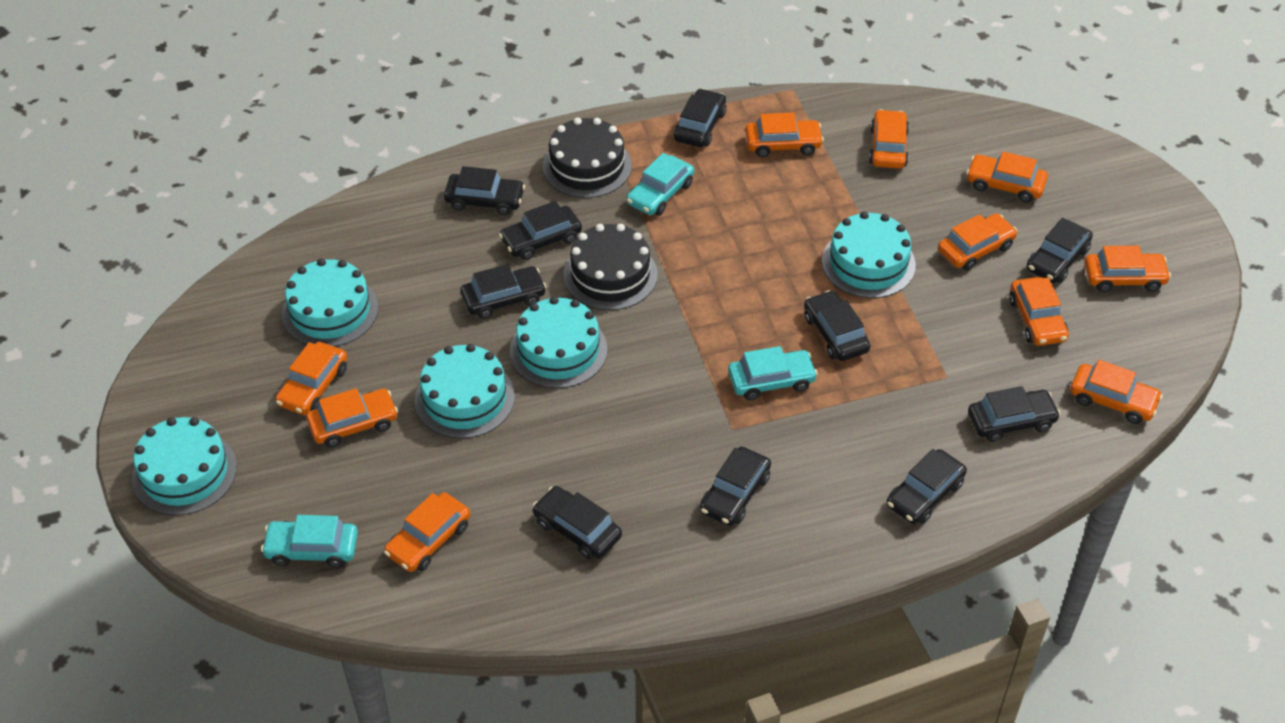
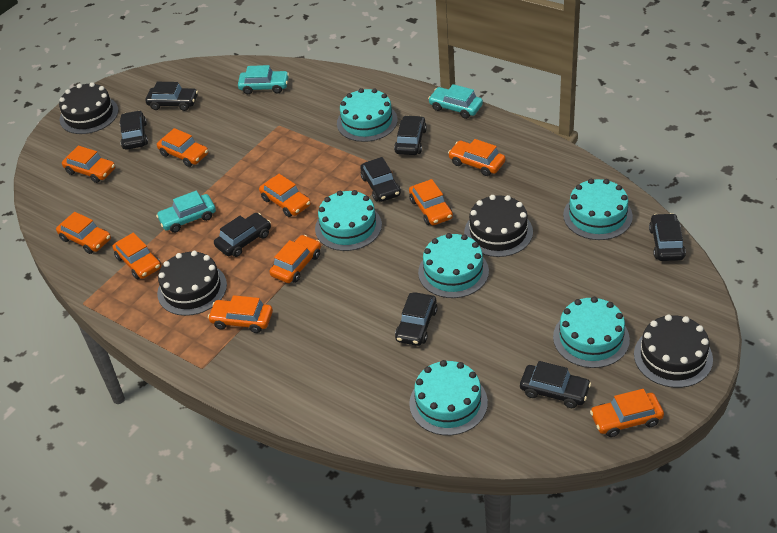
black cake: 2 -> 4
black car: 10 -> 8
turquoise cake: 5 -> 6

